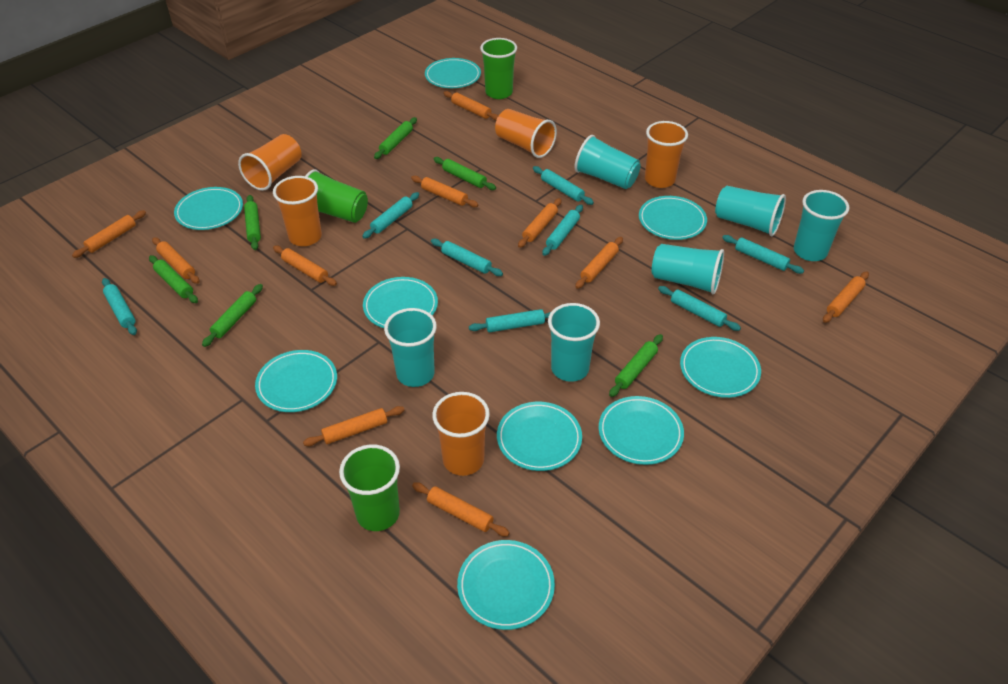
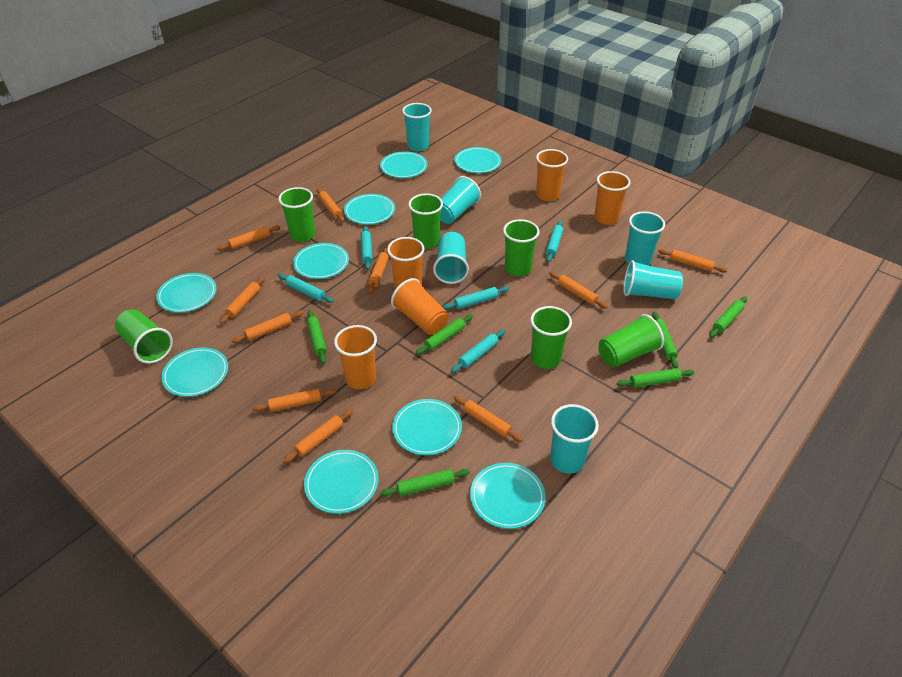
green cup: 3 -> 6
turquoise rolling pin: 8 -> 5

